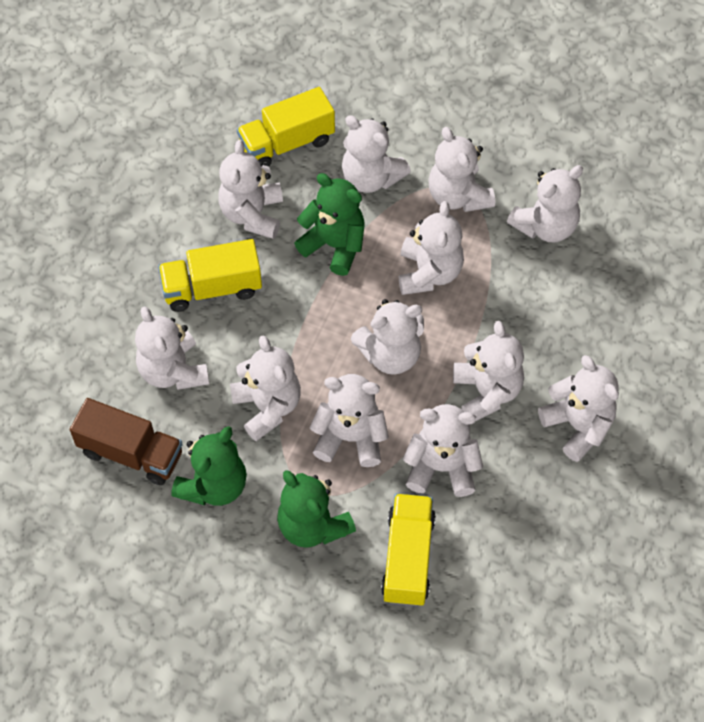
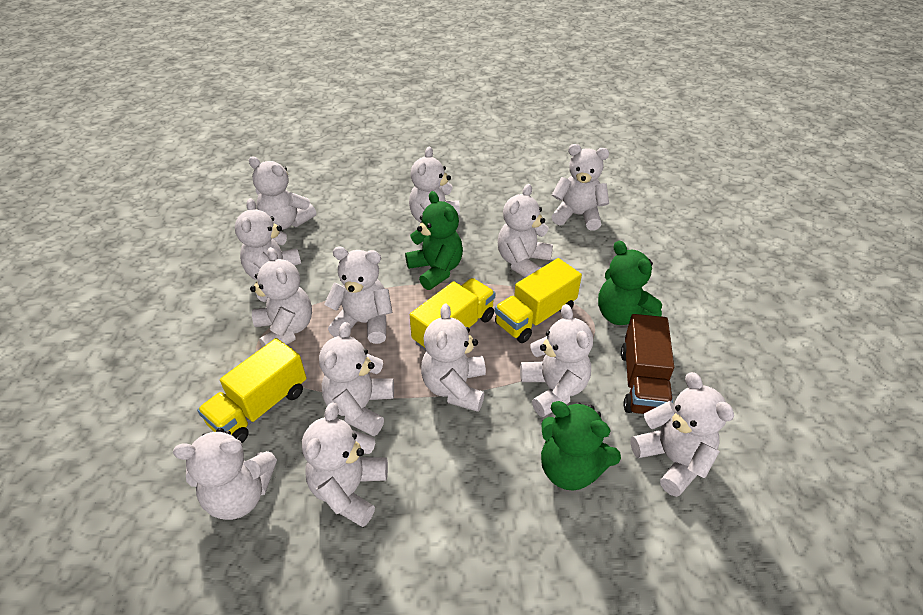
white teddy bear: 12 -> 13

